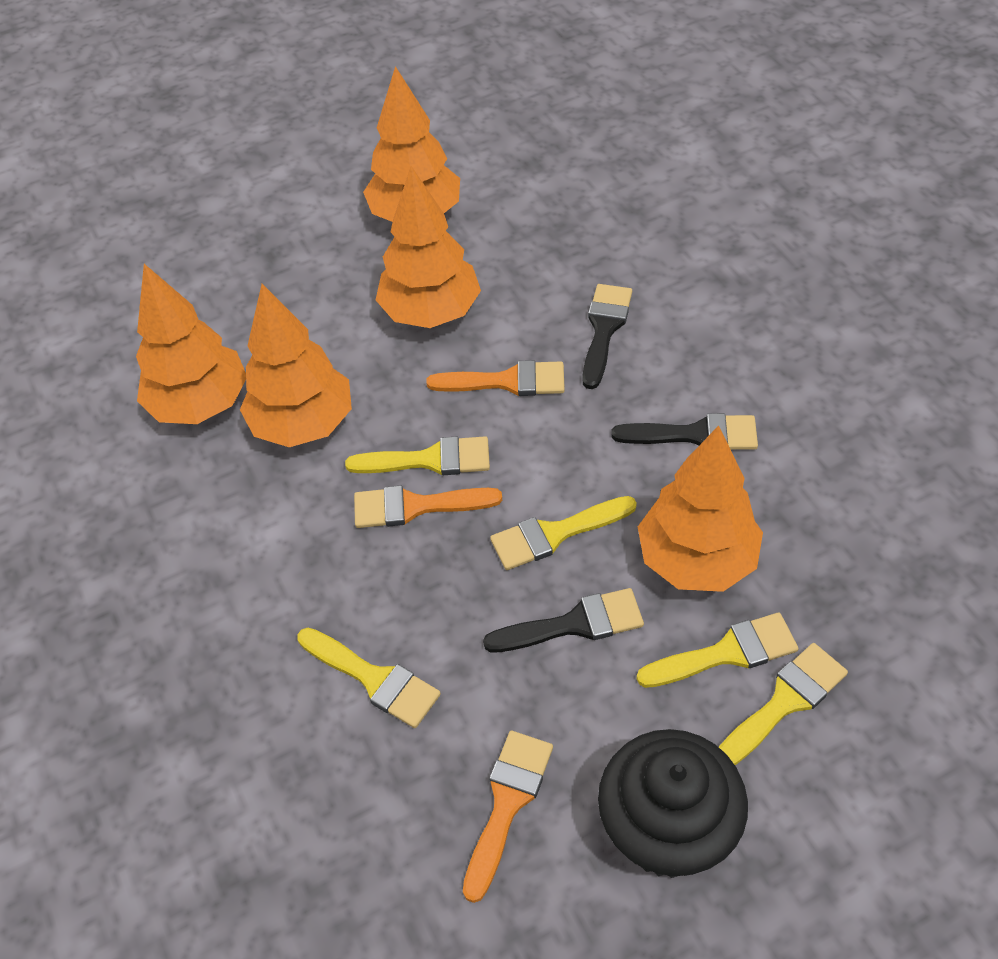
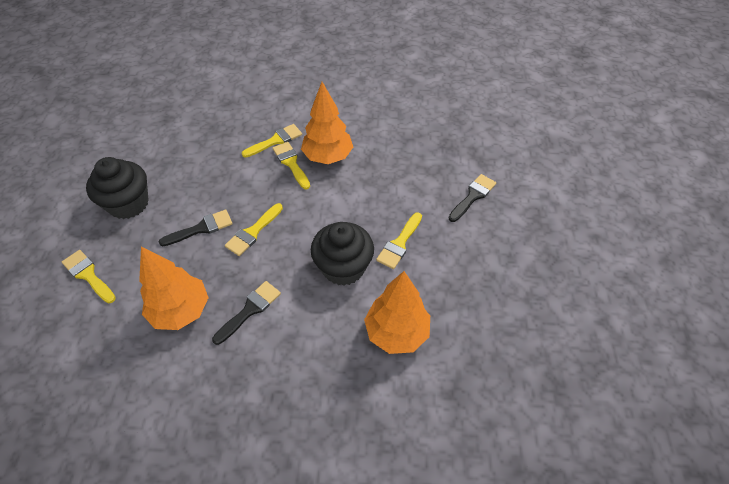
black cupcake: 1 -> 2
orange brush: 3 -> 0
orange tree: 5 -> 3

